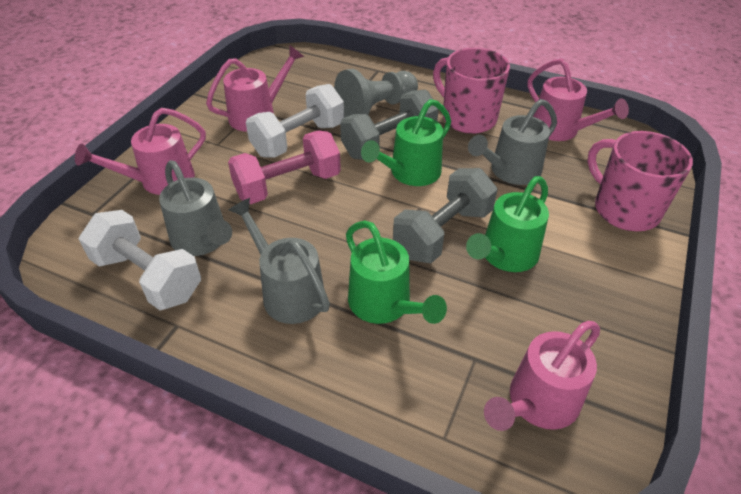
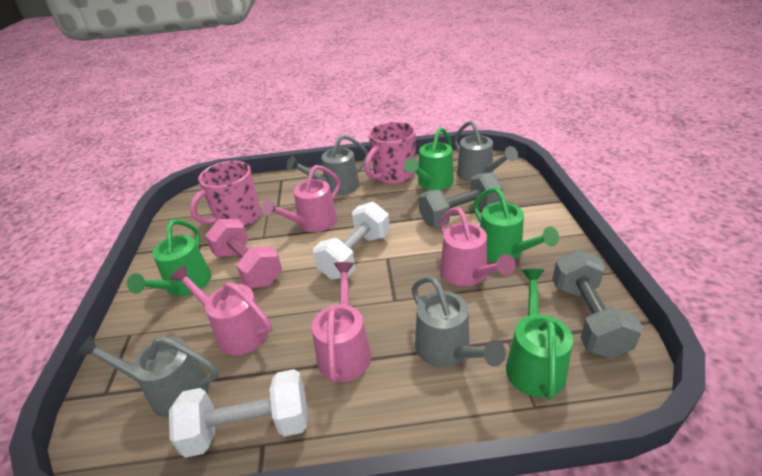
green watering can: 3 -> 4
grey pawn: 1 -> 0
grey watering can: 3 -> 4

